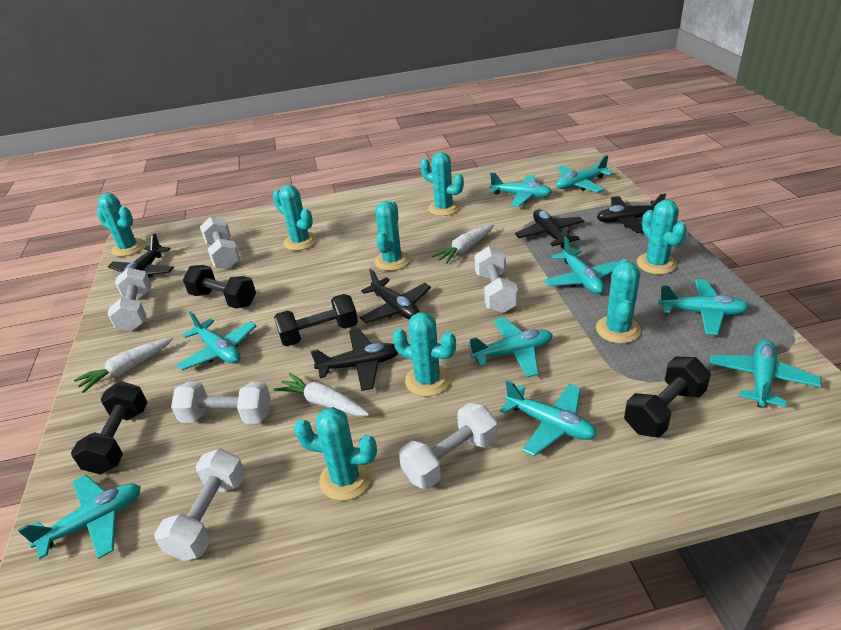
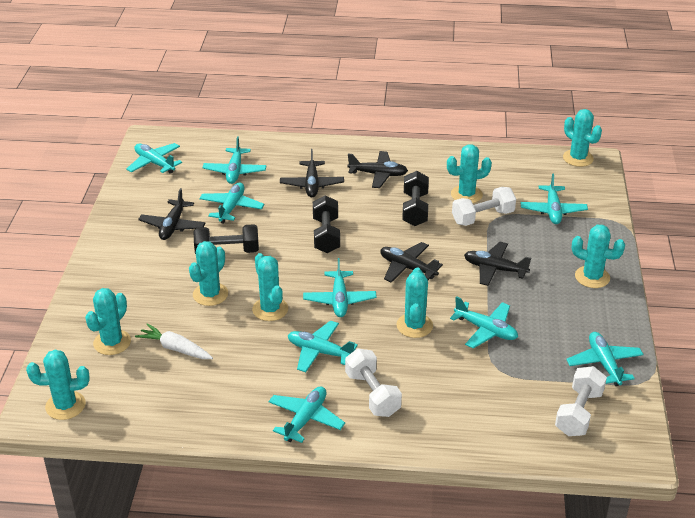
black dumbbell: 4 -> 3
white carrot: 3 -> 1
white dumbbell: 6 -> 3

